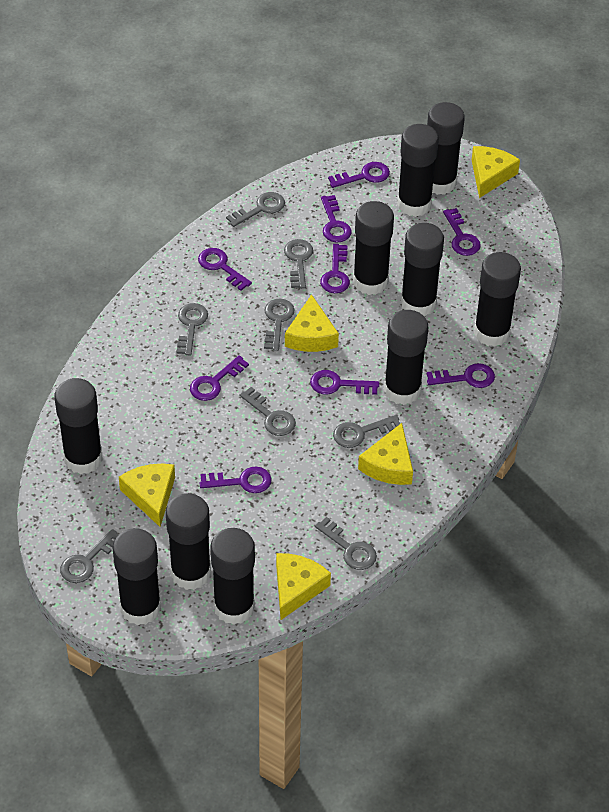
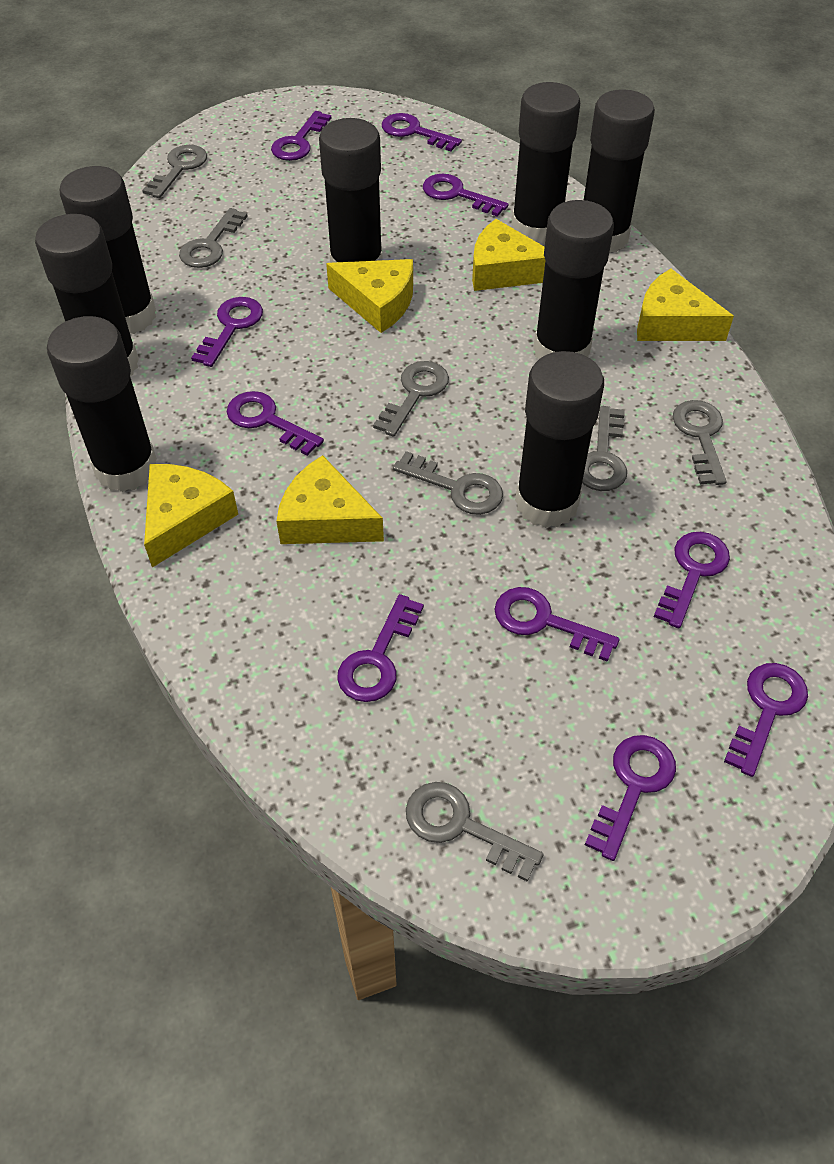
black glue stick: 10 -> 8
grey key: 8 -> 7
purple key: 9 -> 10

